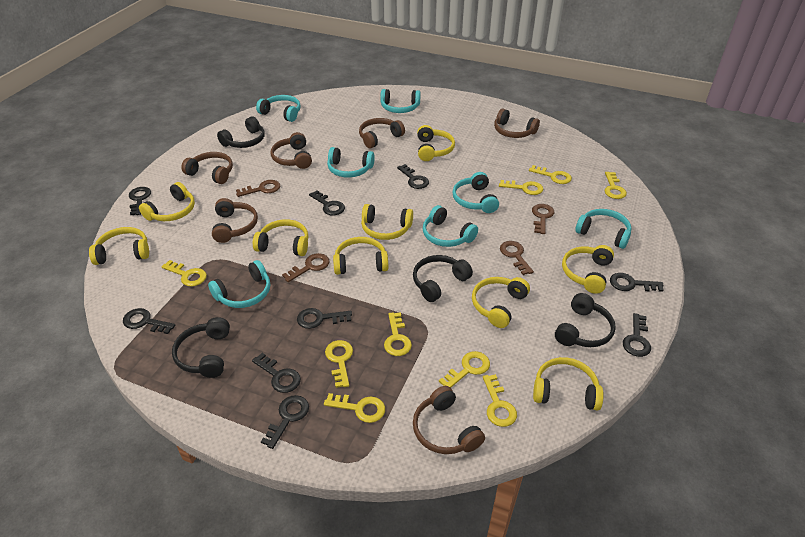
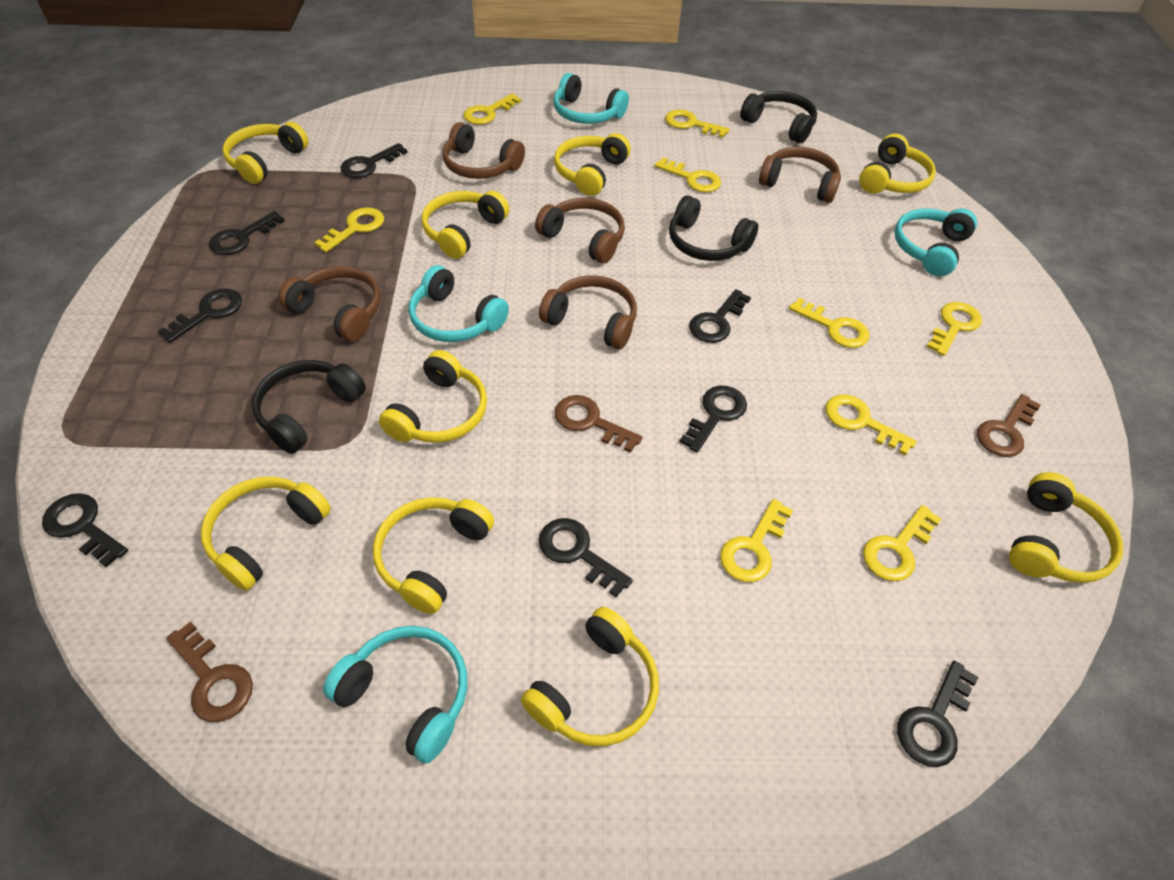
black headphones: 4 -> 3
black key: 9 -> 8
brown headphones: 6 -> 5
brown key: 4 -> 3
turquoise headphones: 7 -> 4

